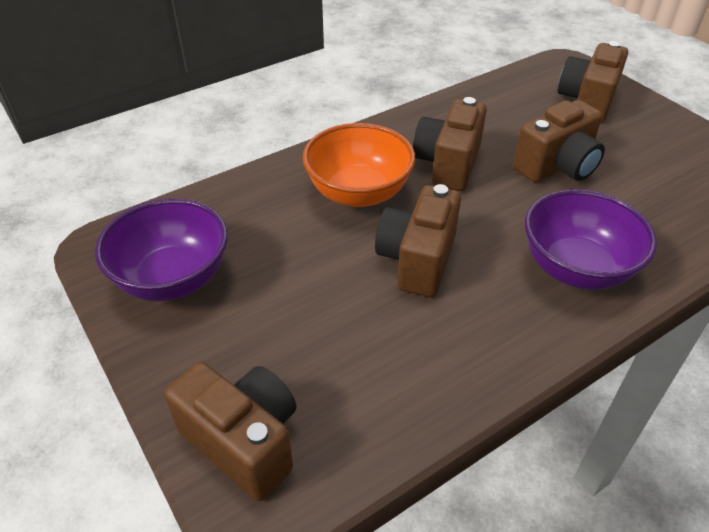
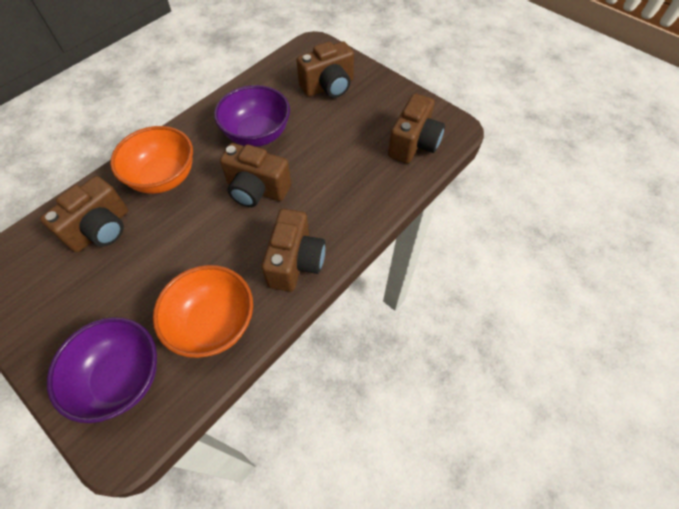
orange bowl: 1 -> 2

